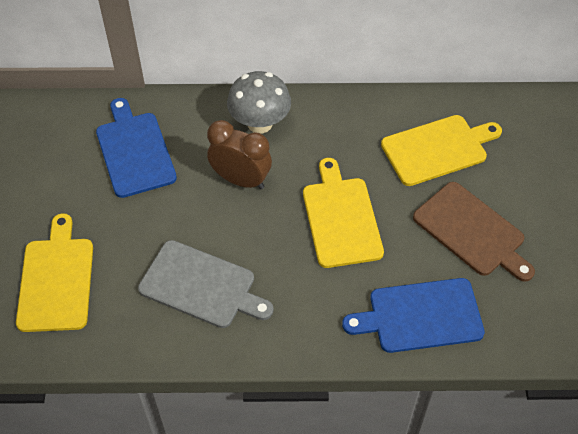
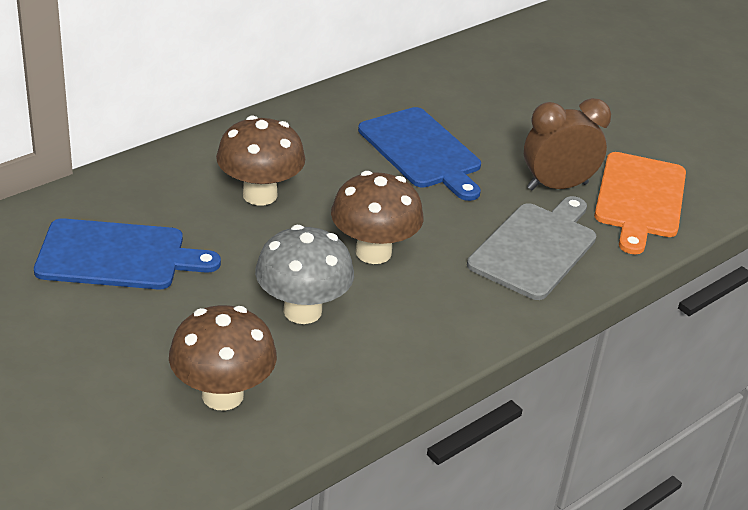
brown cutting board: 1 -> 0
brown mushroom: 0 -> 3
orange cutting board: 0 -> 1
yellow cutting board: 3 -> 0

